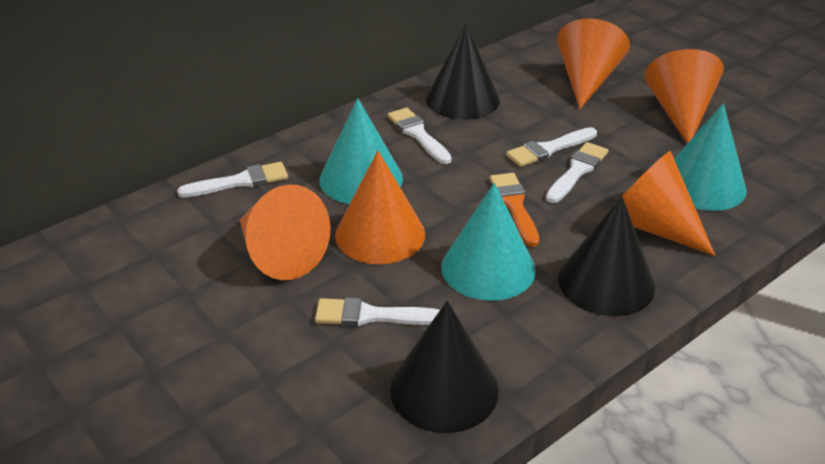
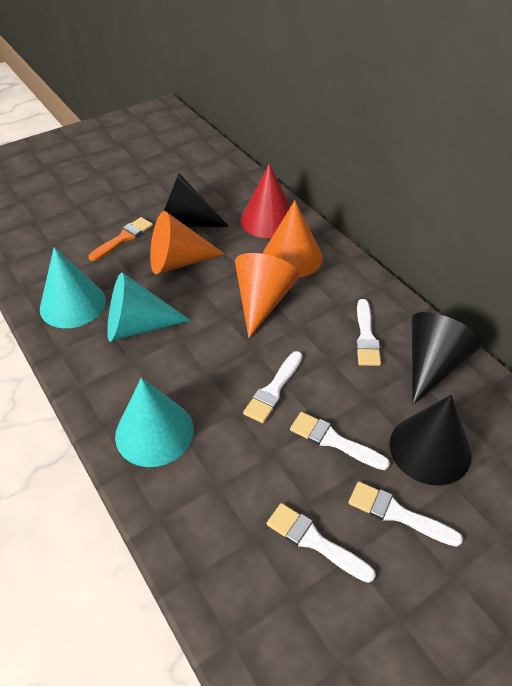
orange cone: 5 -> 3
red cone: 0 -> 1

